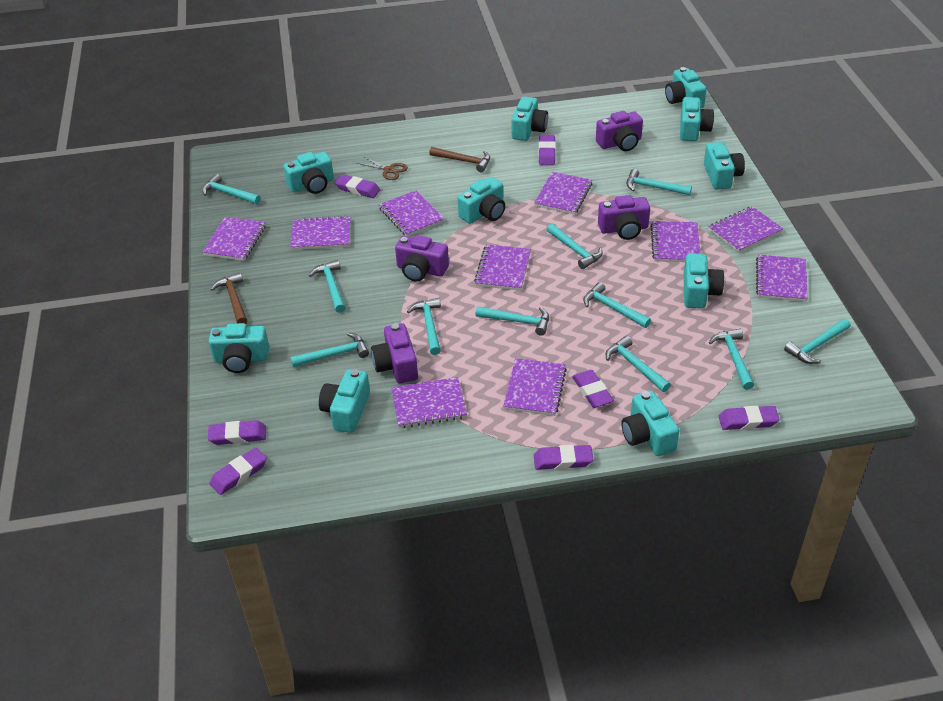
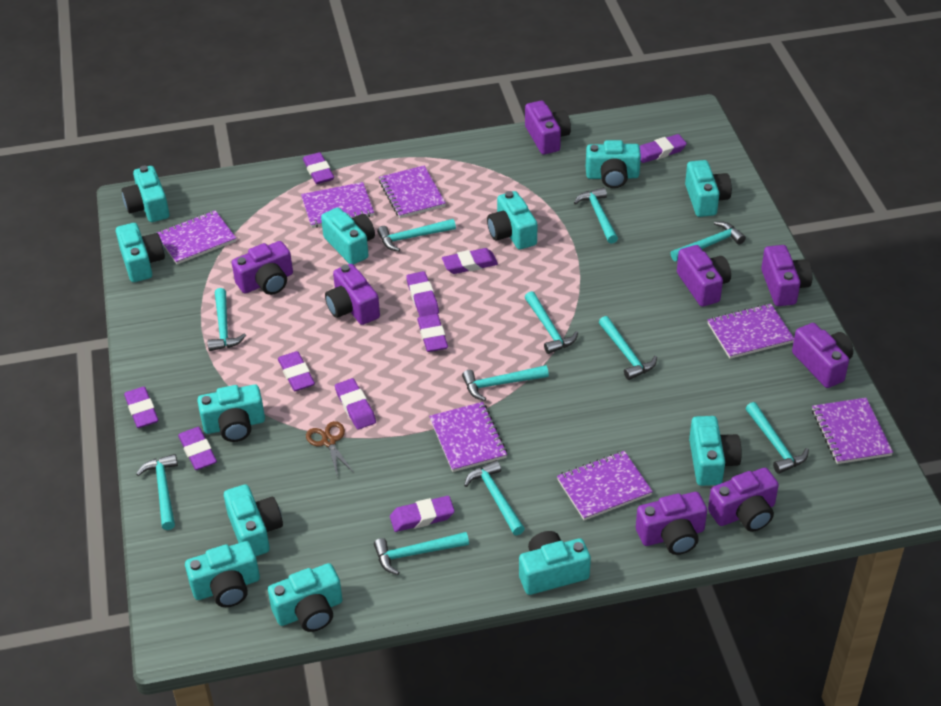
brown hammer: 2 -> 0
purple camera: 4 -> 8
purple eraser: 7 -> 10
purple notebook: 10 -> 7
turquoise camera: 10 -> 12

